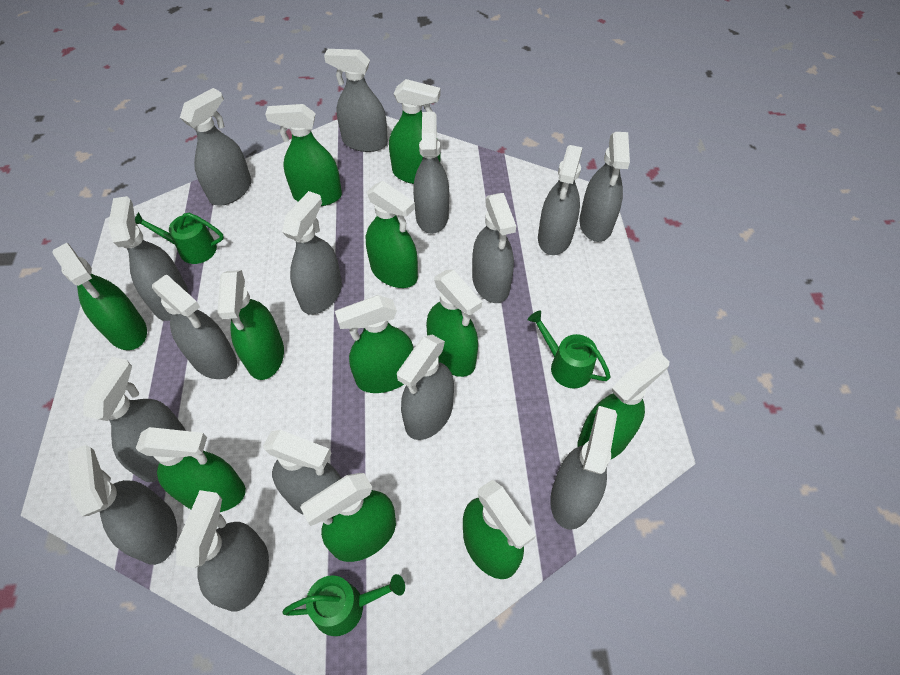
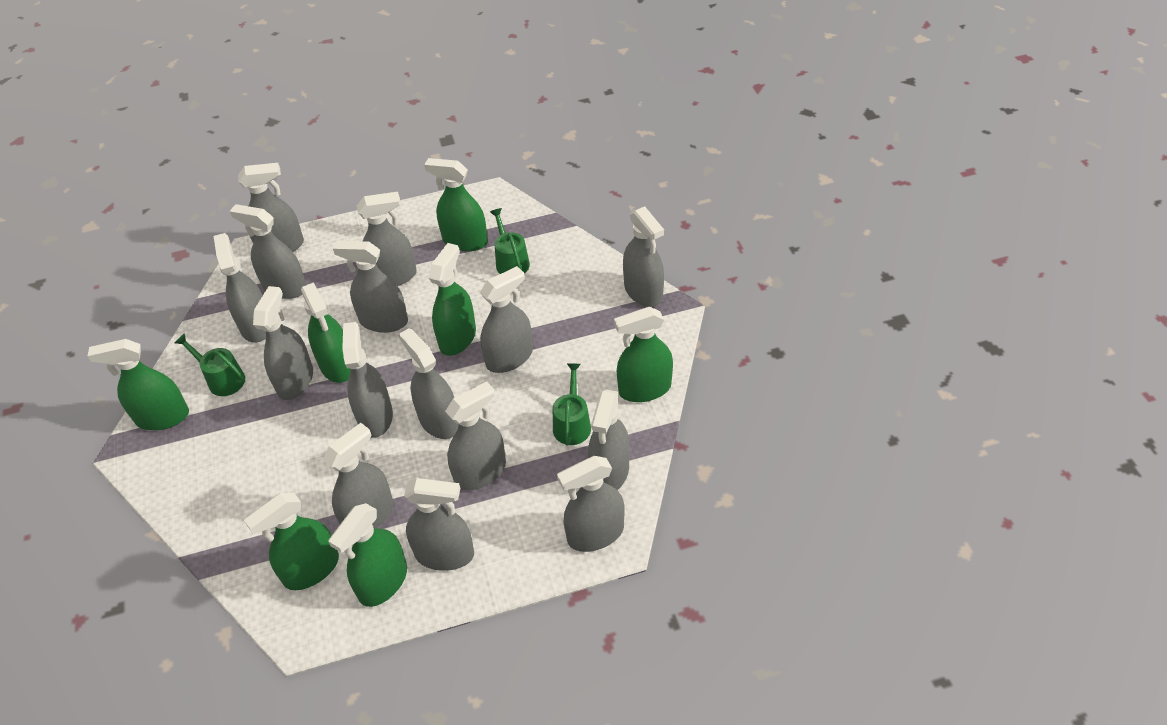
green spray bottle: 11 -> 7

